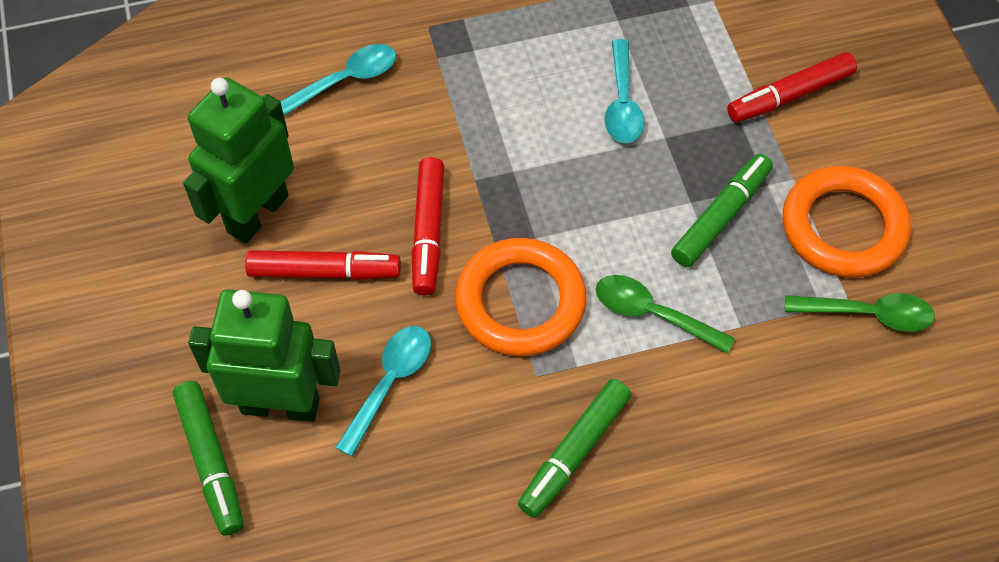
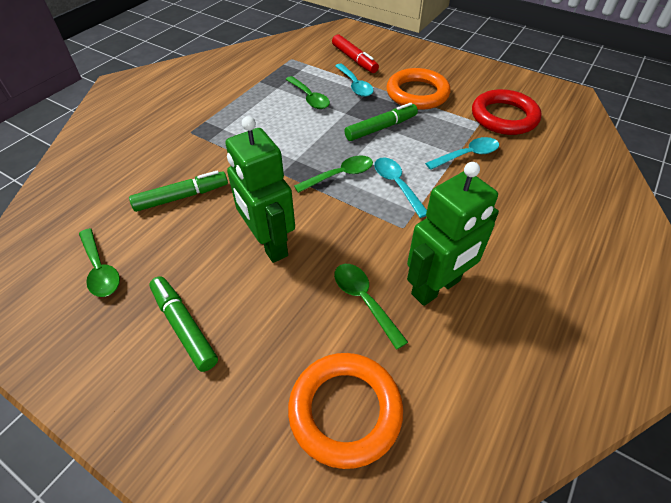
green spoon: 2 -> 4
red marker: 3 -> 1
red ring: 0 -> 1

